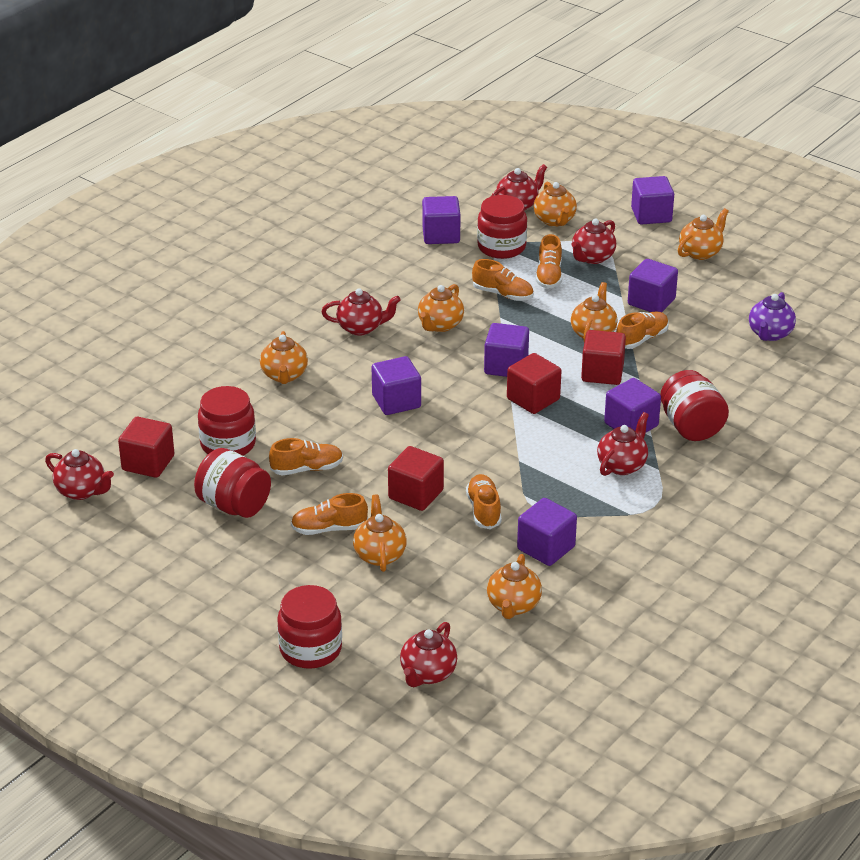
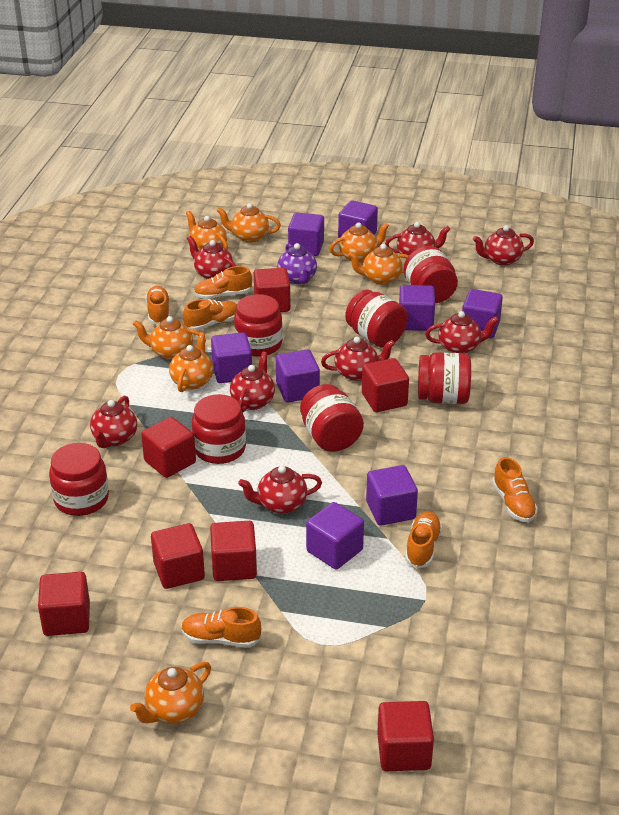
purple cube: 7 -> 8
red cube: 4 -> 7
red jar: 5 -> 7
red teapot: 6 -> 8

